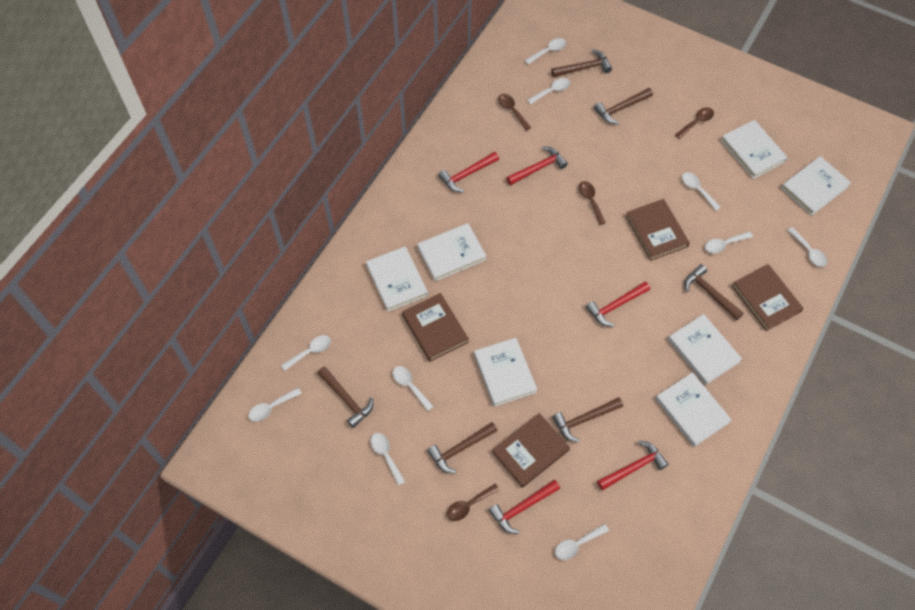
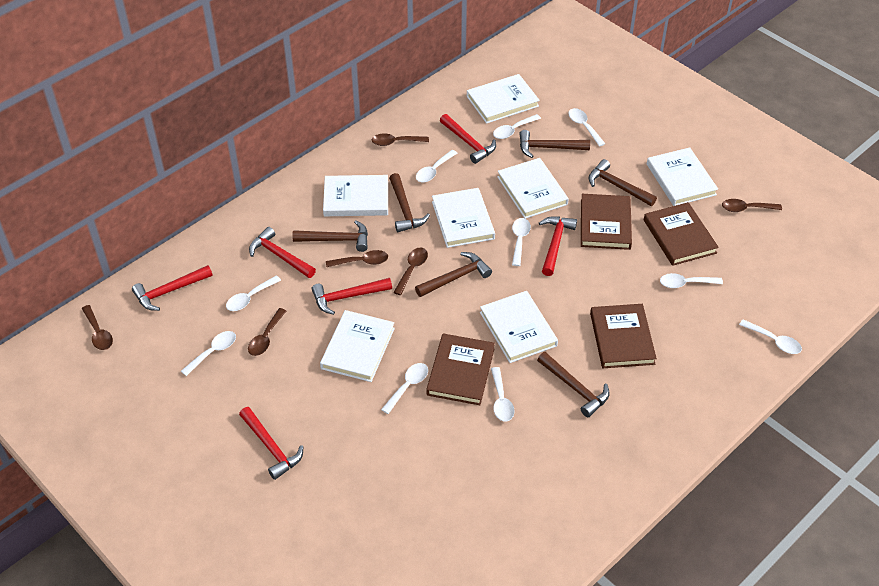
brown spoon: 4 -> 6
red hammer: 5 -> 6

